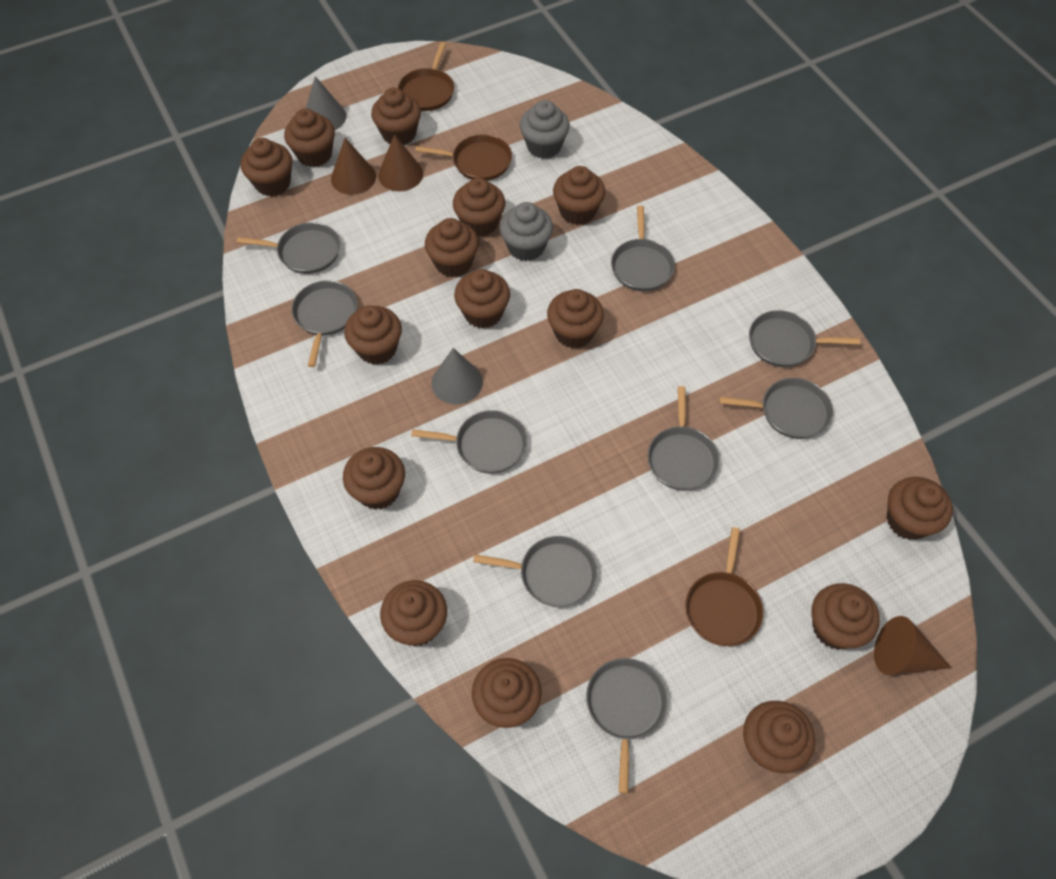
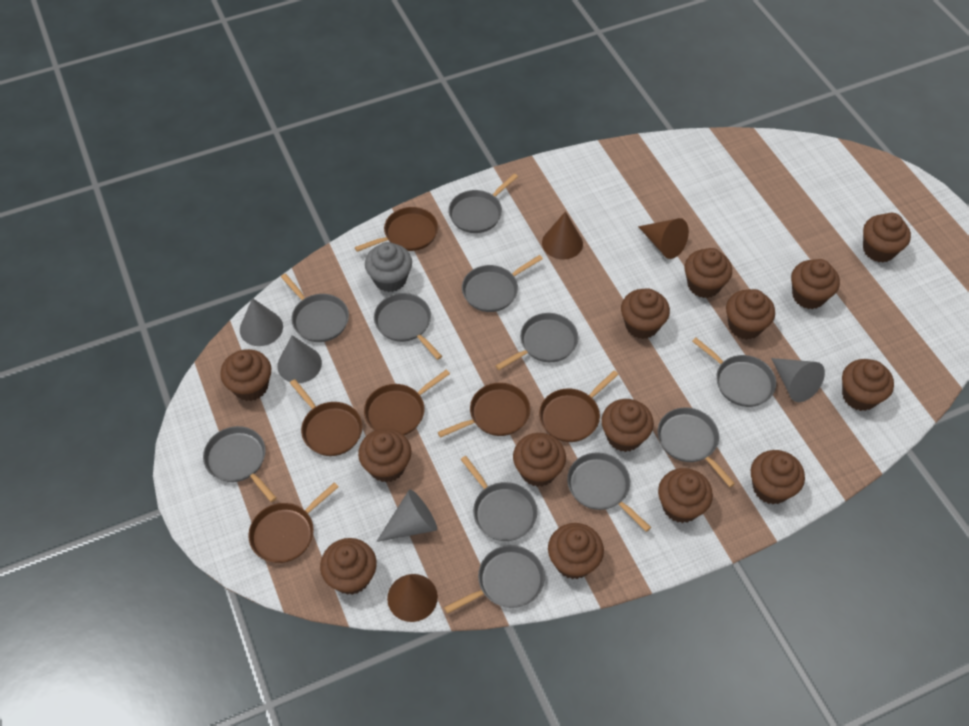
brown cupcake: 15 -> 14
brown pan: 3 -> 6
grey cone: 2 -> 4
grey cupcake: 2 -> 1
grey pan: 9 -> 11

